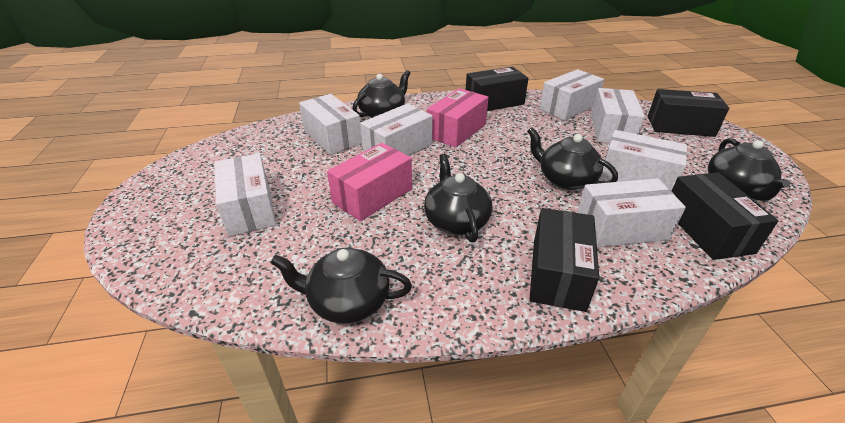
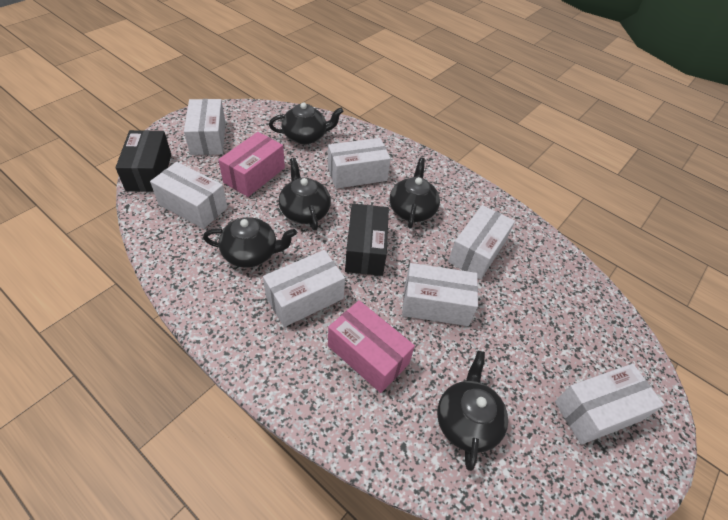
black box: 4 -> 2

